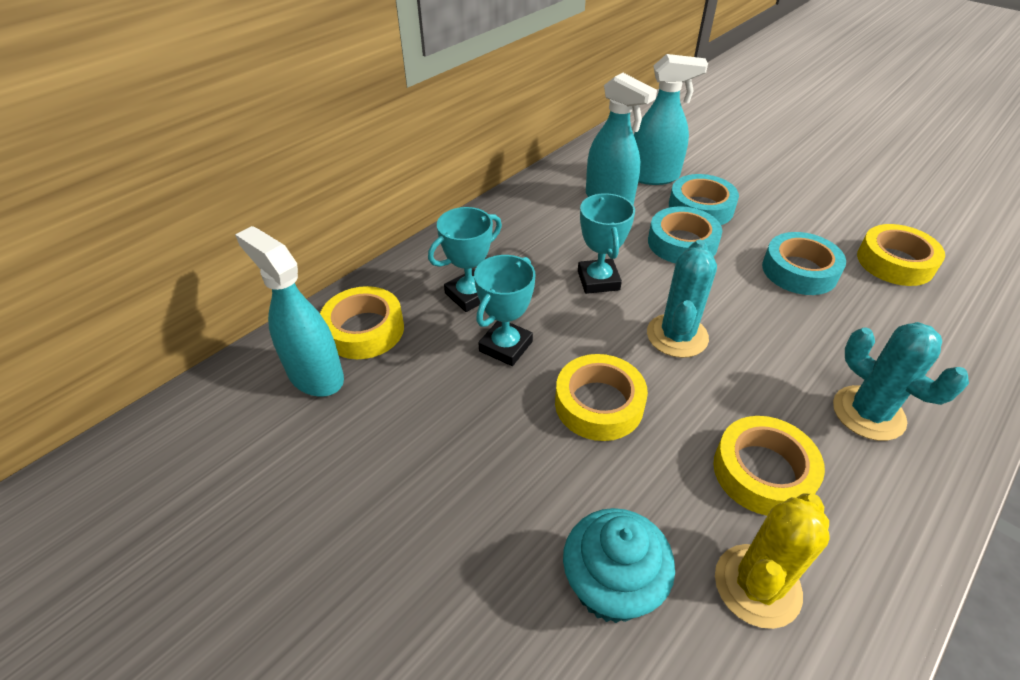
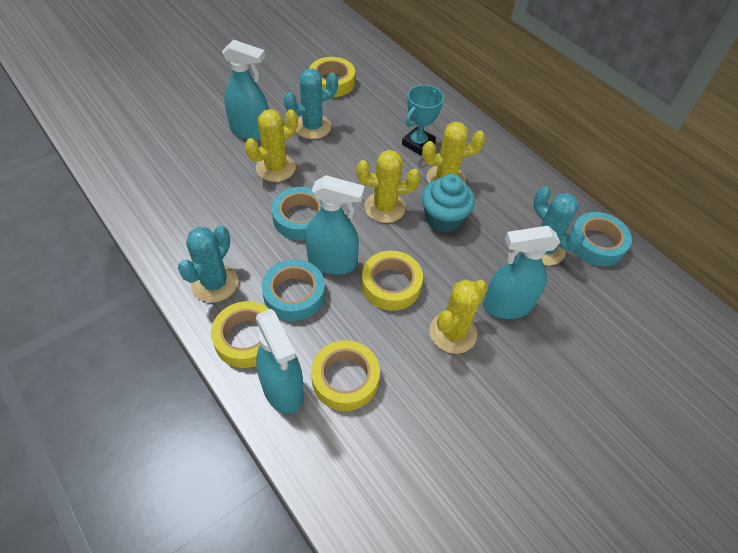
turquoise cactus: 2 -> 3
turquoise spray bottle: 3 -> 4
turquoise trophy: 3 -> 1
yellow cactus: 1 -> 4

